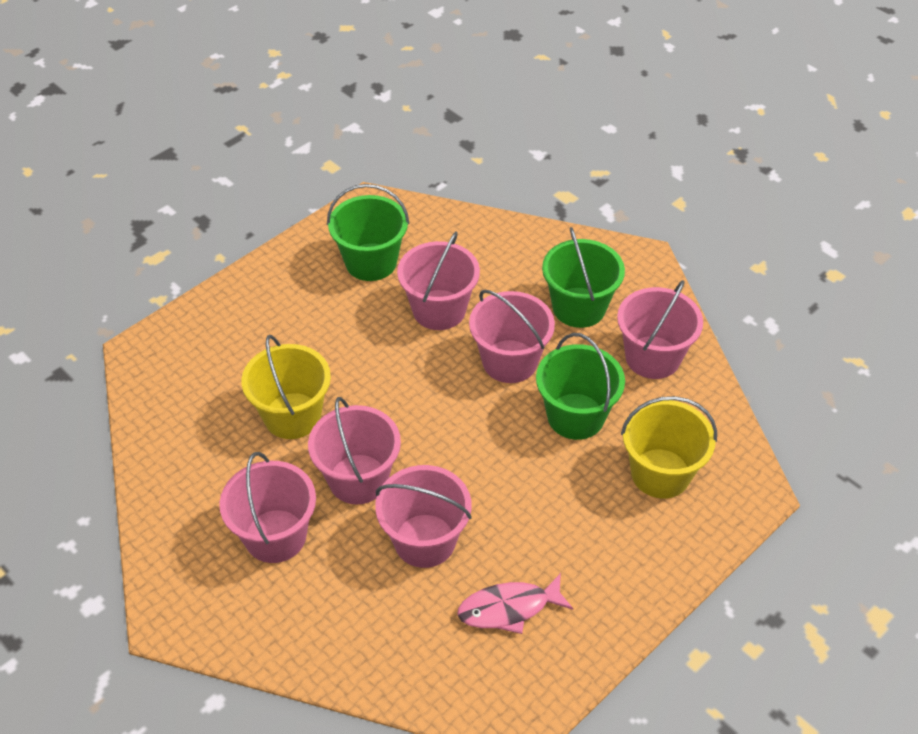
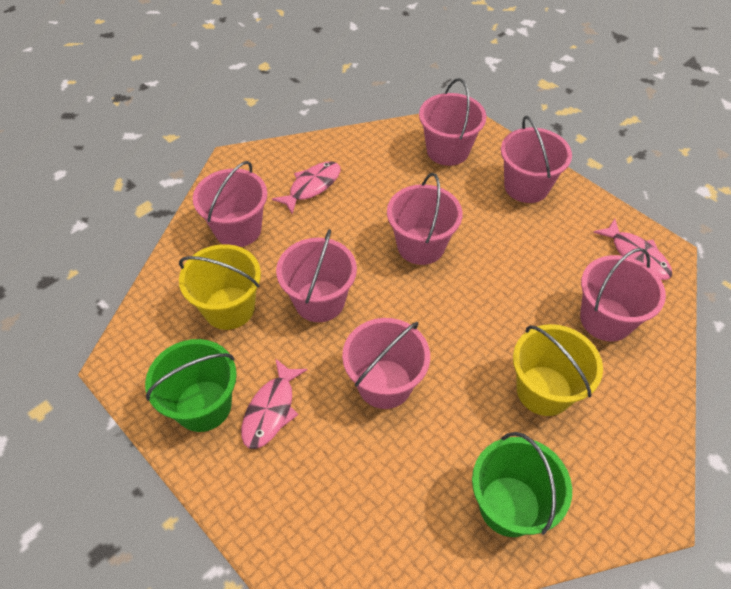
green bucket: 3 -> 2
pink bucket: 6 -> 7
pink fish: 1 -> 3

